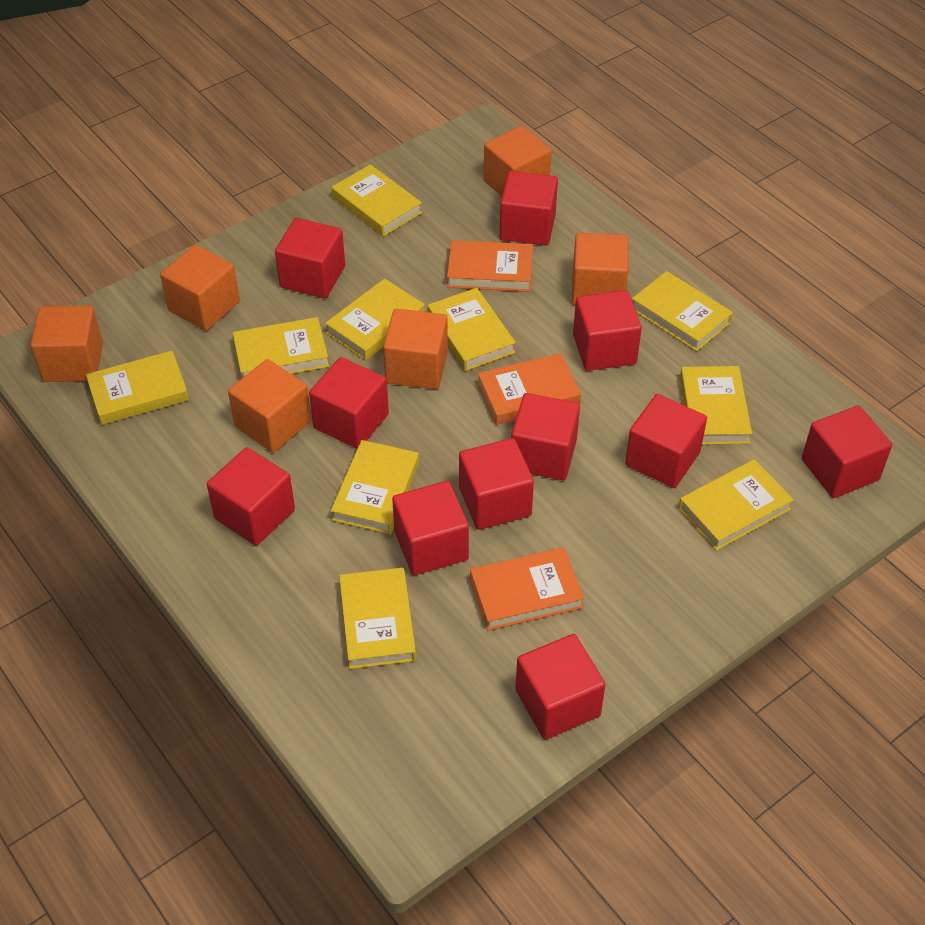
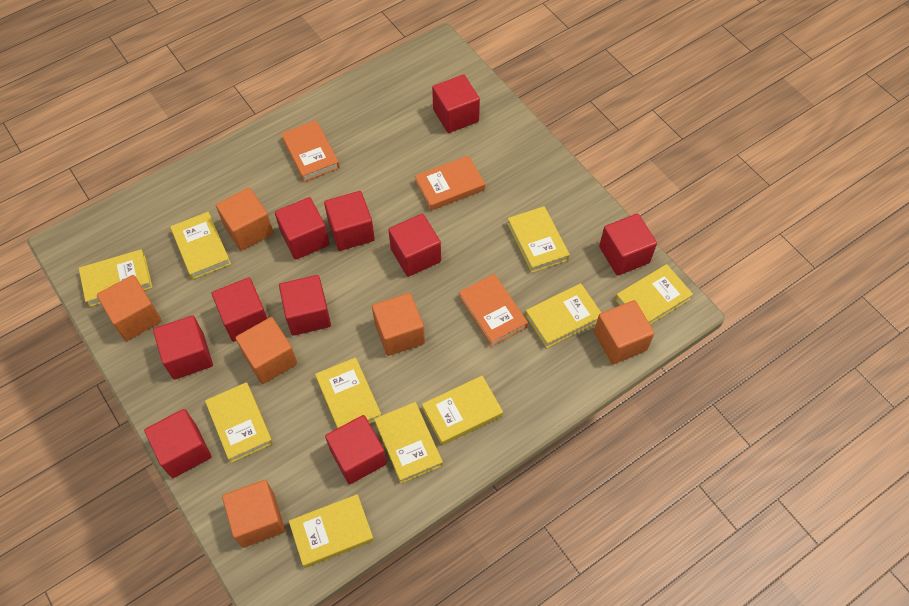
red cube: 11 -> 10

